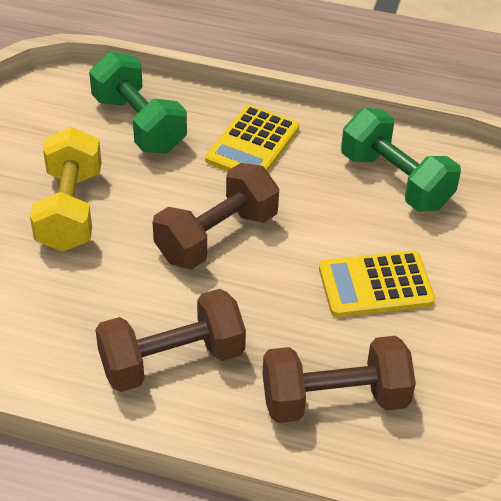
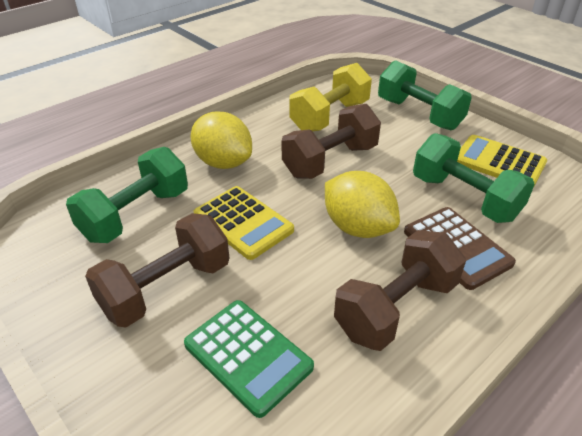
brown calculator: 0 -> 1
green calculator: 0 -> 1
green dumbbell: 2 -> 3
yellow lemon: 0 -> 2

